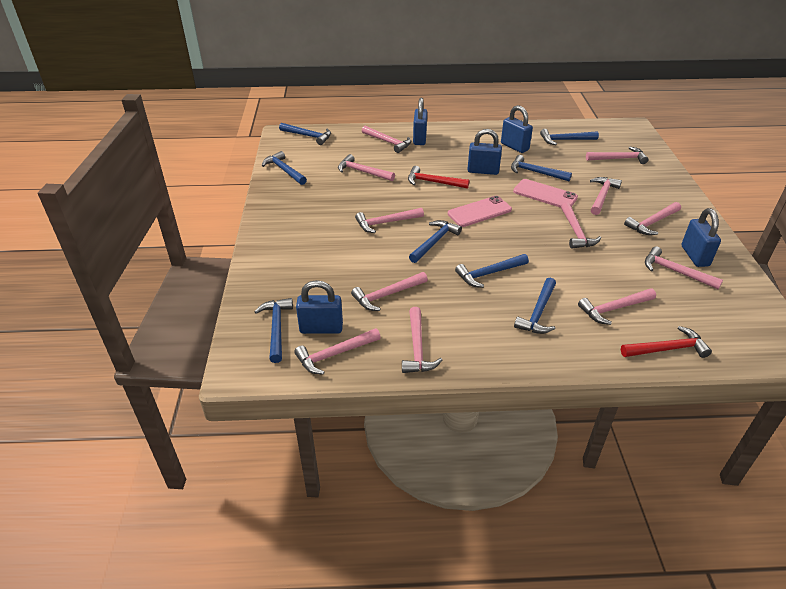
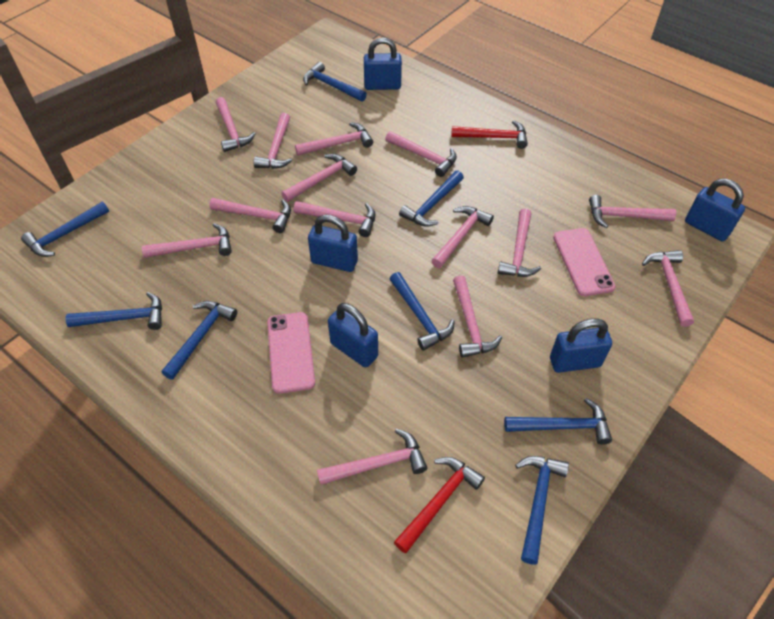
pink hammer: 12 -> 14

